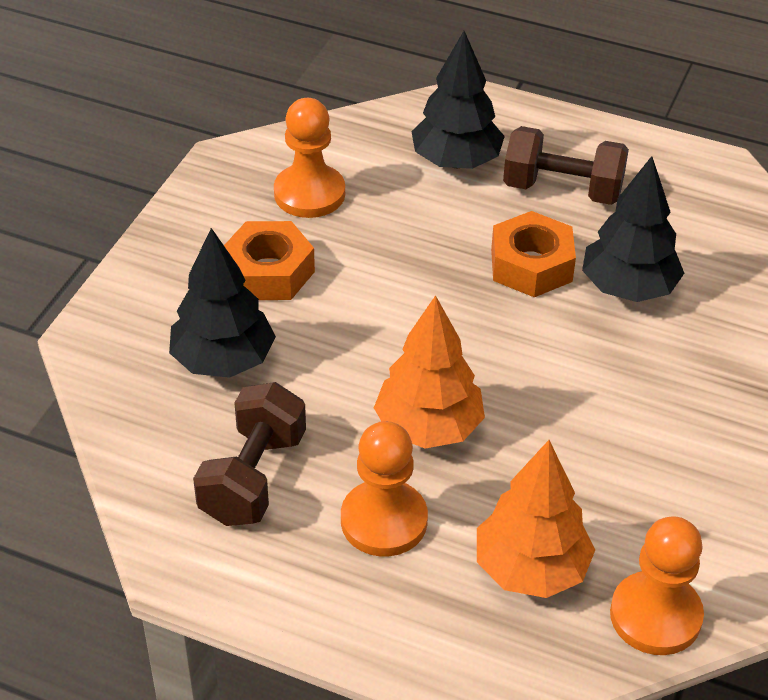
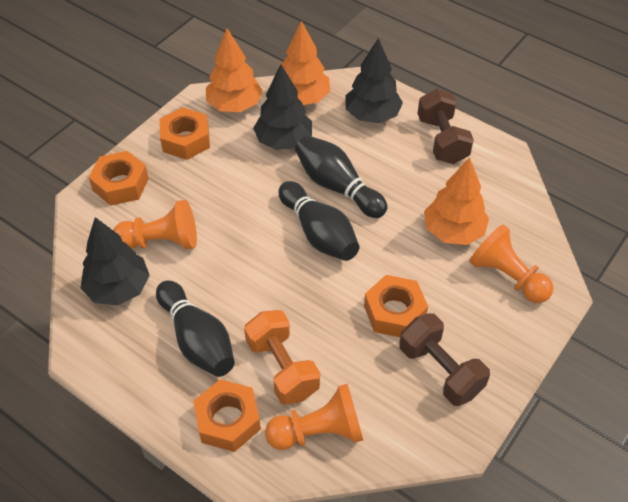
black bowling pin: 0 -> 3
orange dumbbell: 0 -> 1
orange nut: 2 -> 4
orange tree: 2 -> 3

